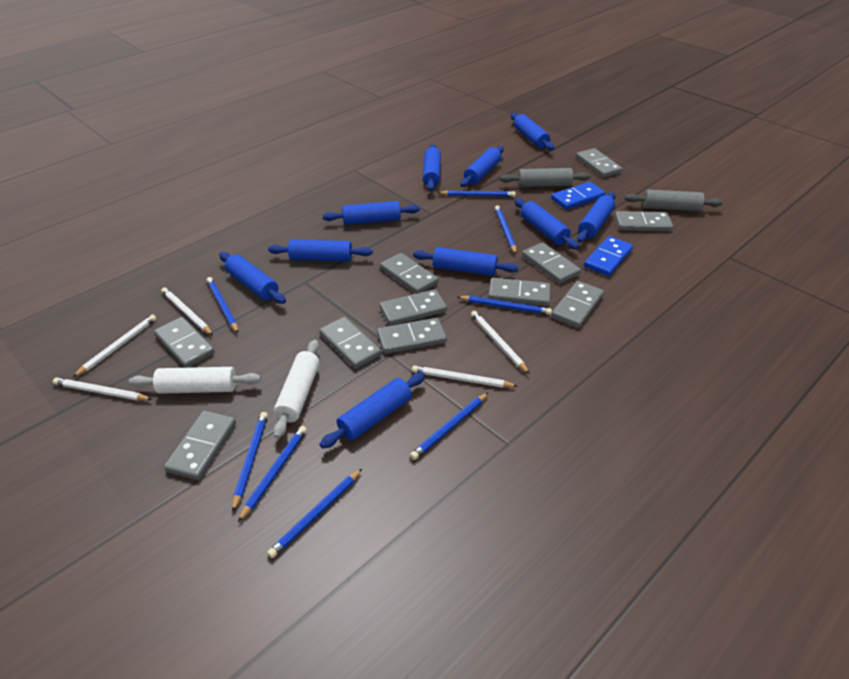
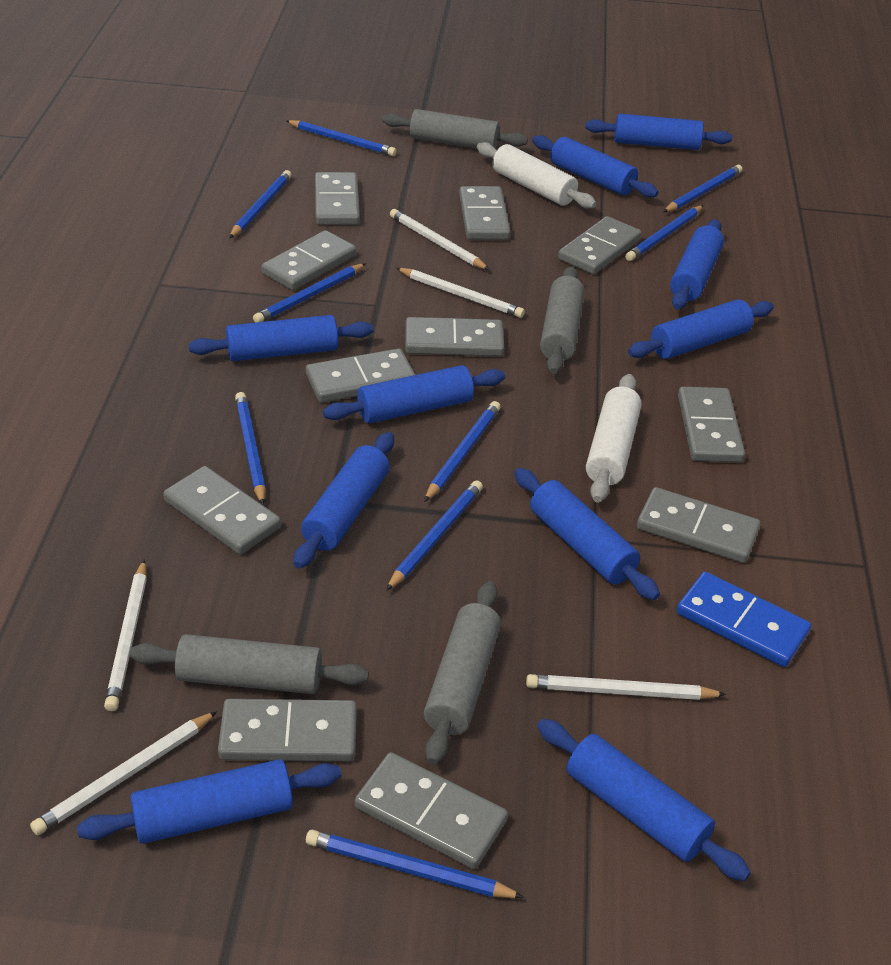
blue domino: 2 -> 1
blue pencil: 8 -> 9
grey rolling pin: 2 -> 4

